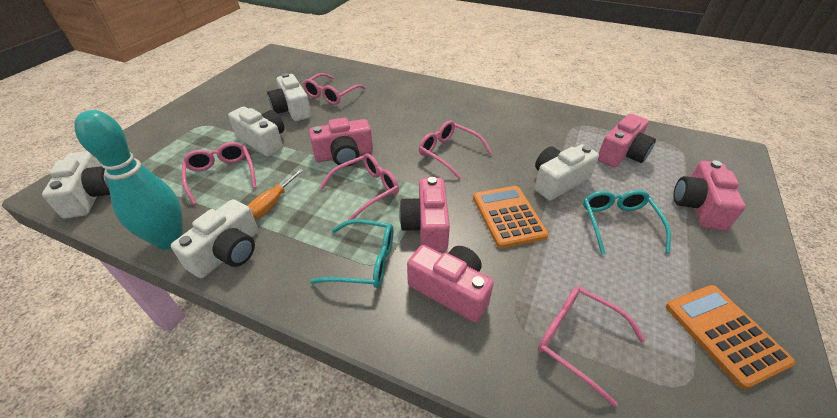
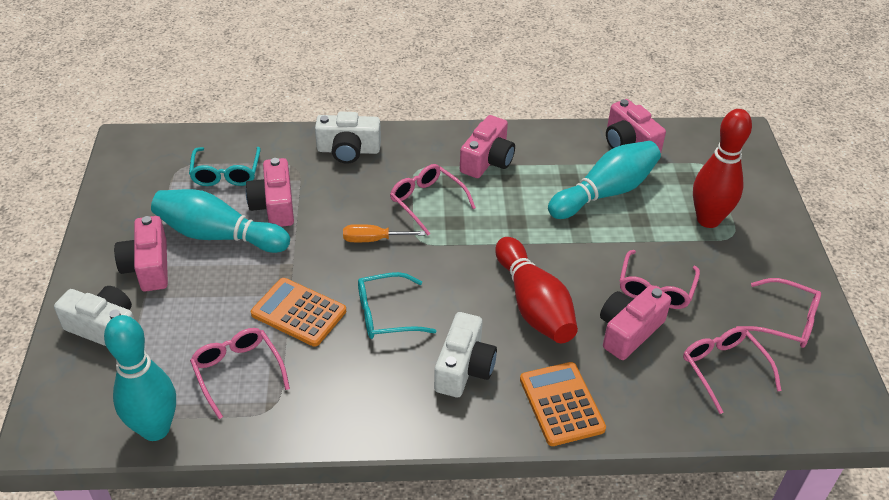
red bowling pin: 0 -> 2
turquoise bowling pin: 1 -> 3
white camera: 5 -> 3

